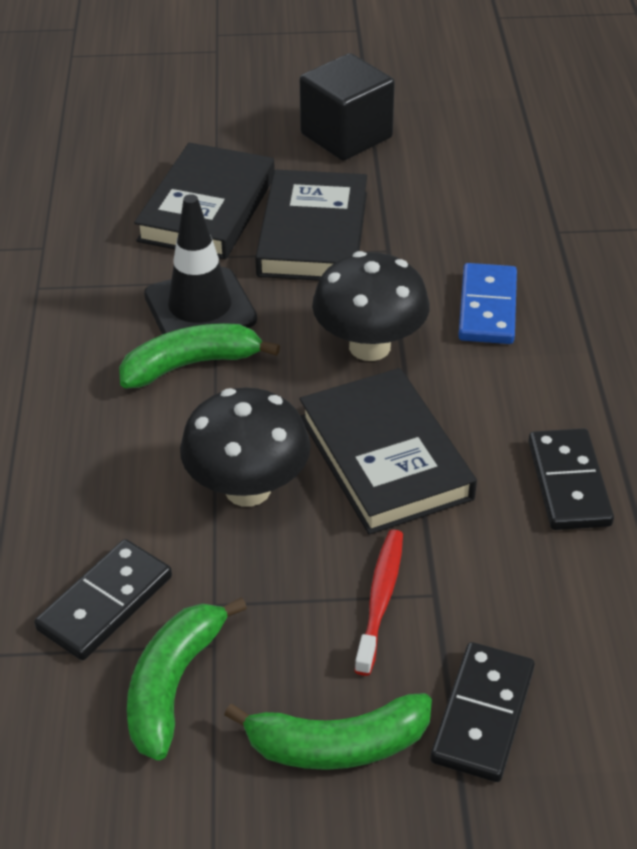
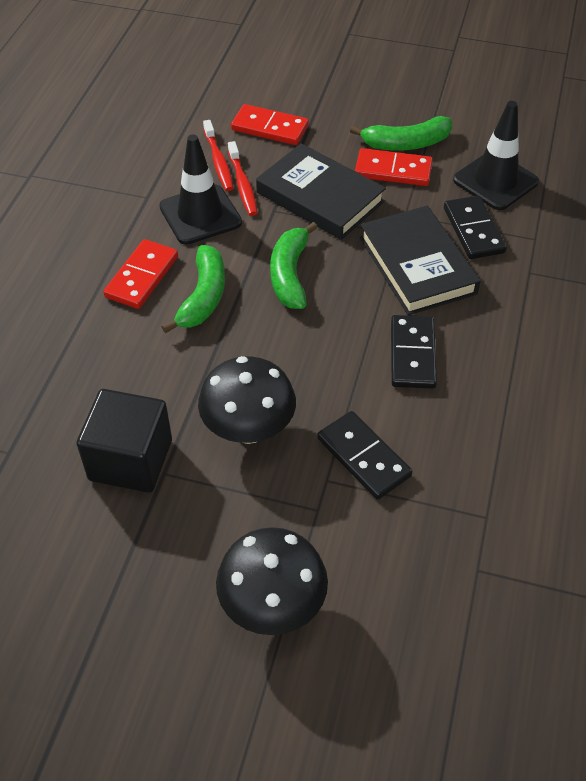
black book: 3 -> 2
black traffic cone: 1 -> 2
blue domino: 1 -> 0
red domino: 0 -> 3
red toothbrush: 1 -> 2

